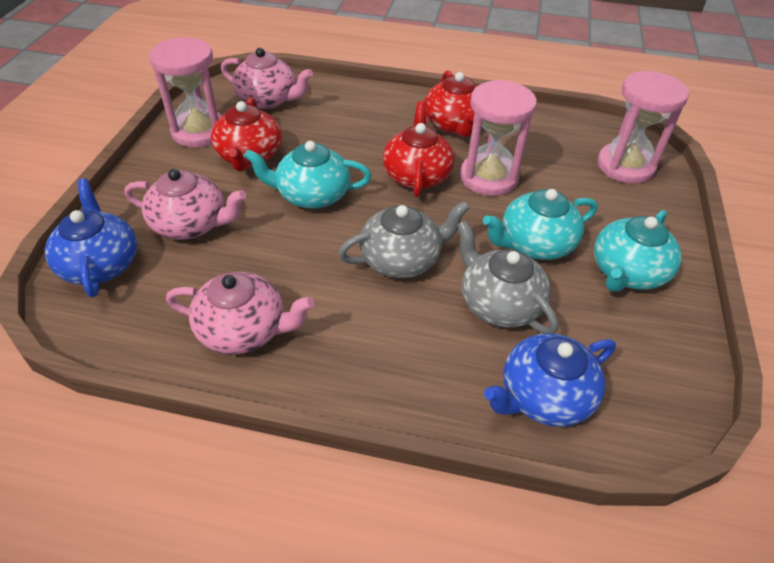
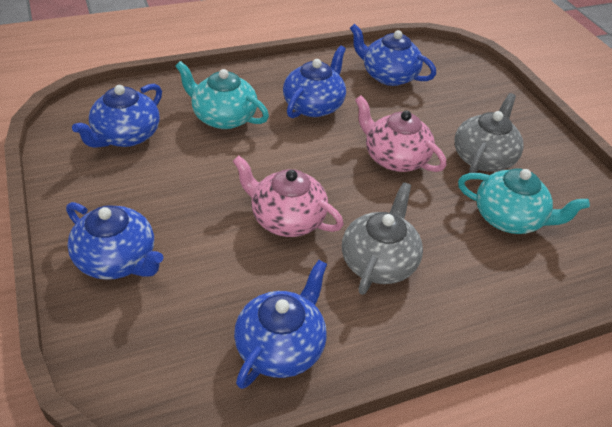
blue teapot: 2 -> 5
pink hourglass: 3 -> 0
pink teapot: 3 -> 2
red teapot: 3 -> 0
turquoise teapot: 3 -> 2

